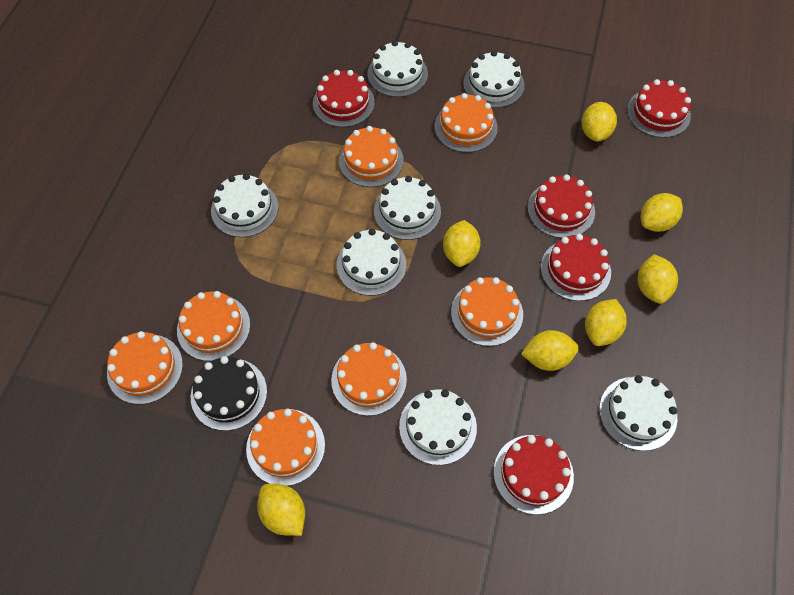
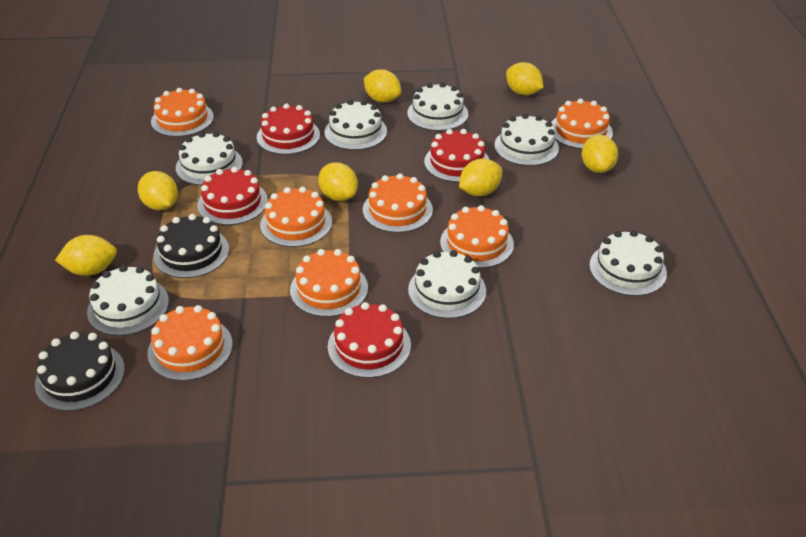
black cake: 1 -> 2
red cake: 5 -> 4

